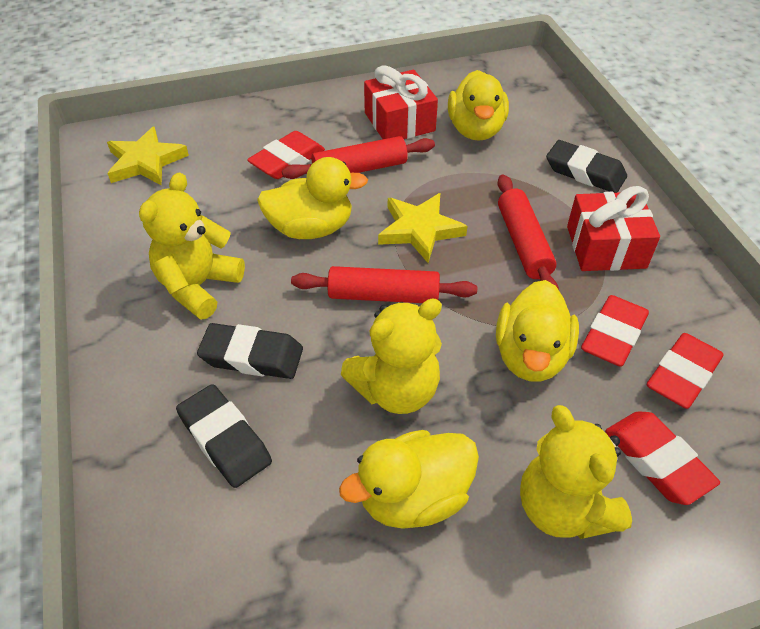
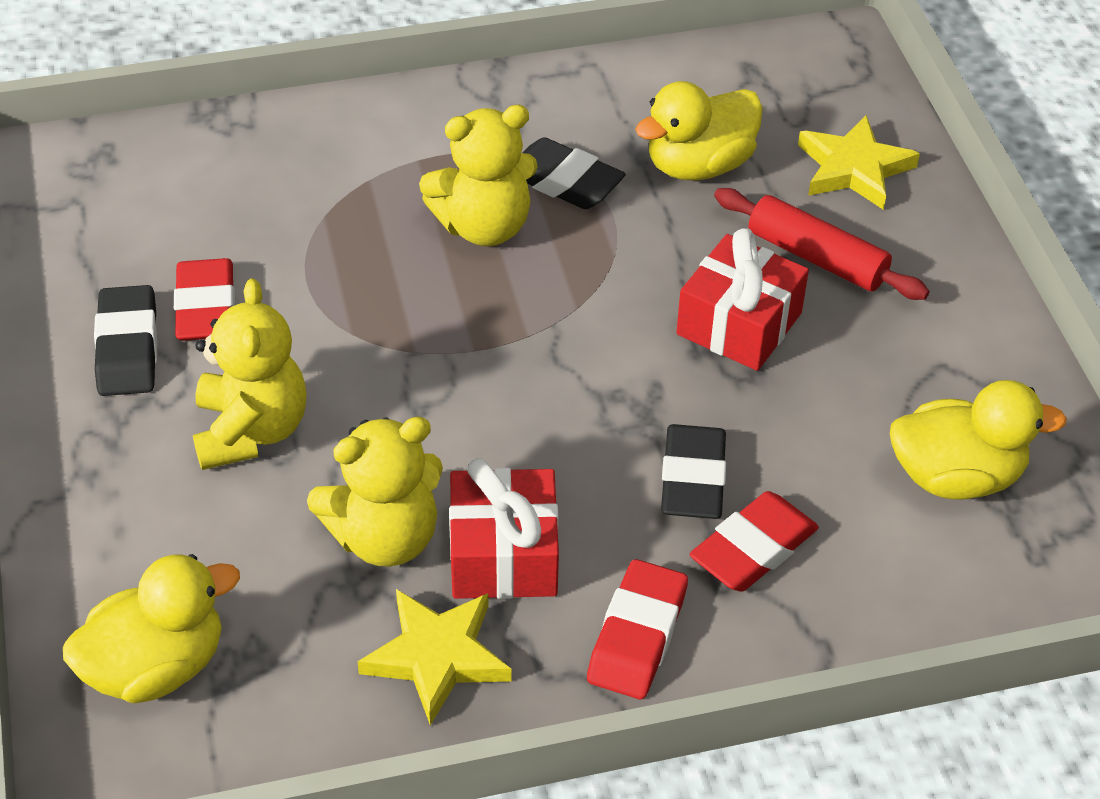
red eraser: 4 -> 3
red rolling pin: 3 -> 1
yellow duck: 4 -> 3

